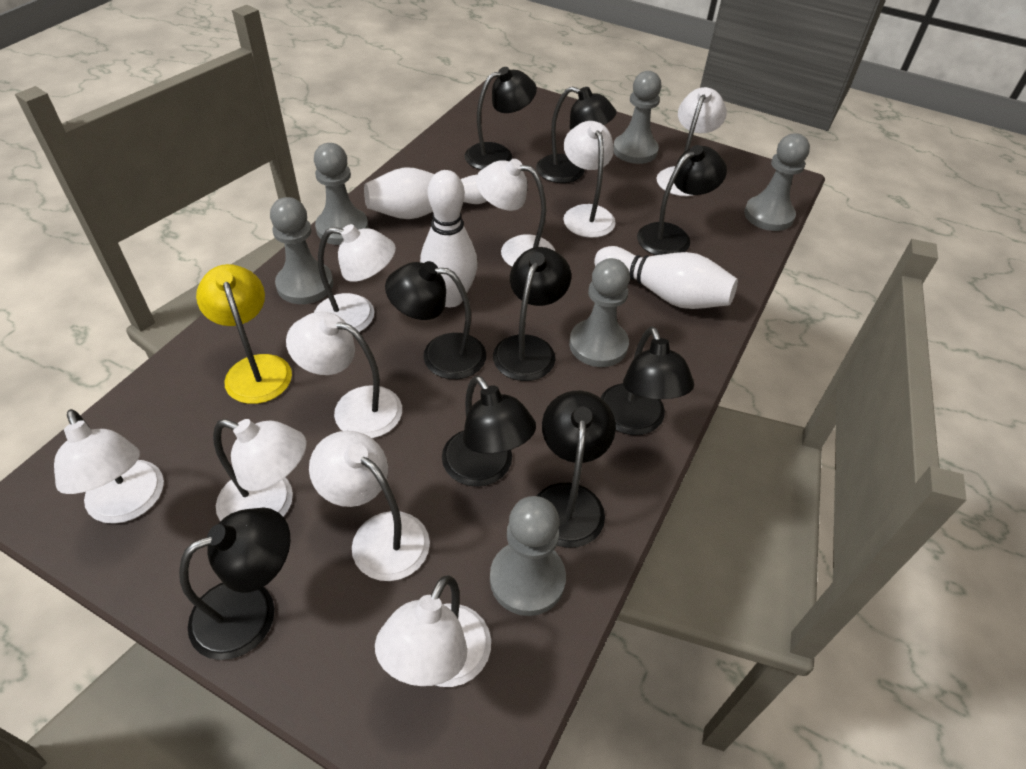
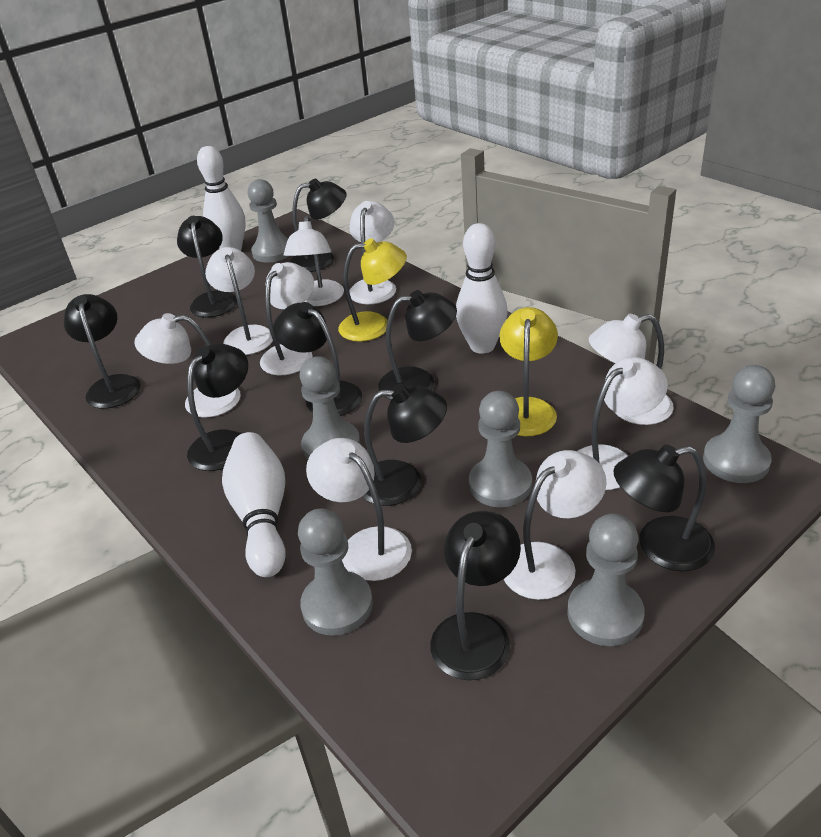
yellow lamp: 1 -> 2

